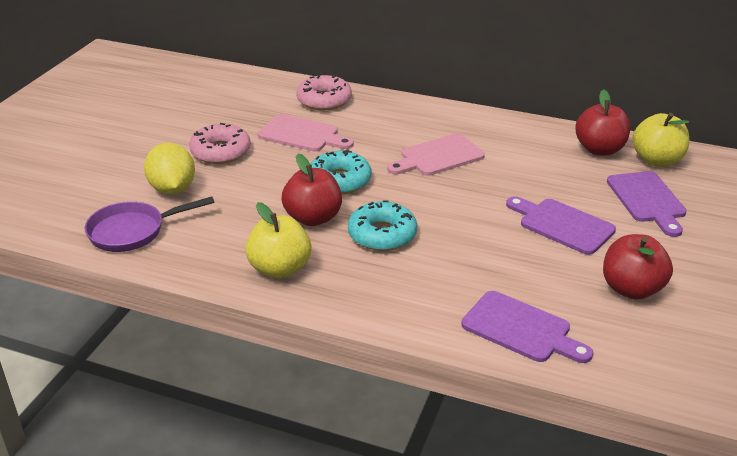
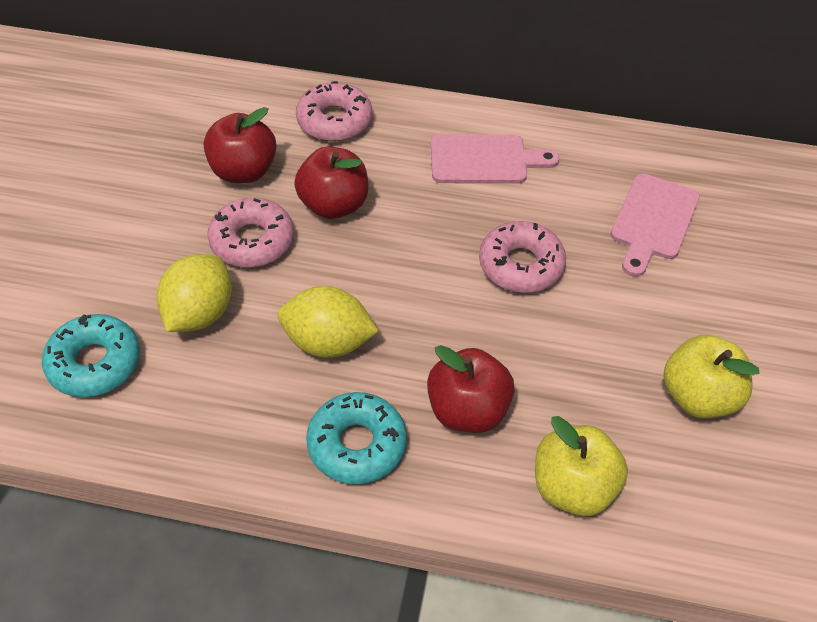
pink donut: 2 -> 3
purple cutting board: 3 -> 0
purple pan: 1 -> 0
yellow lemon: 1 -> 2

